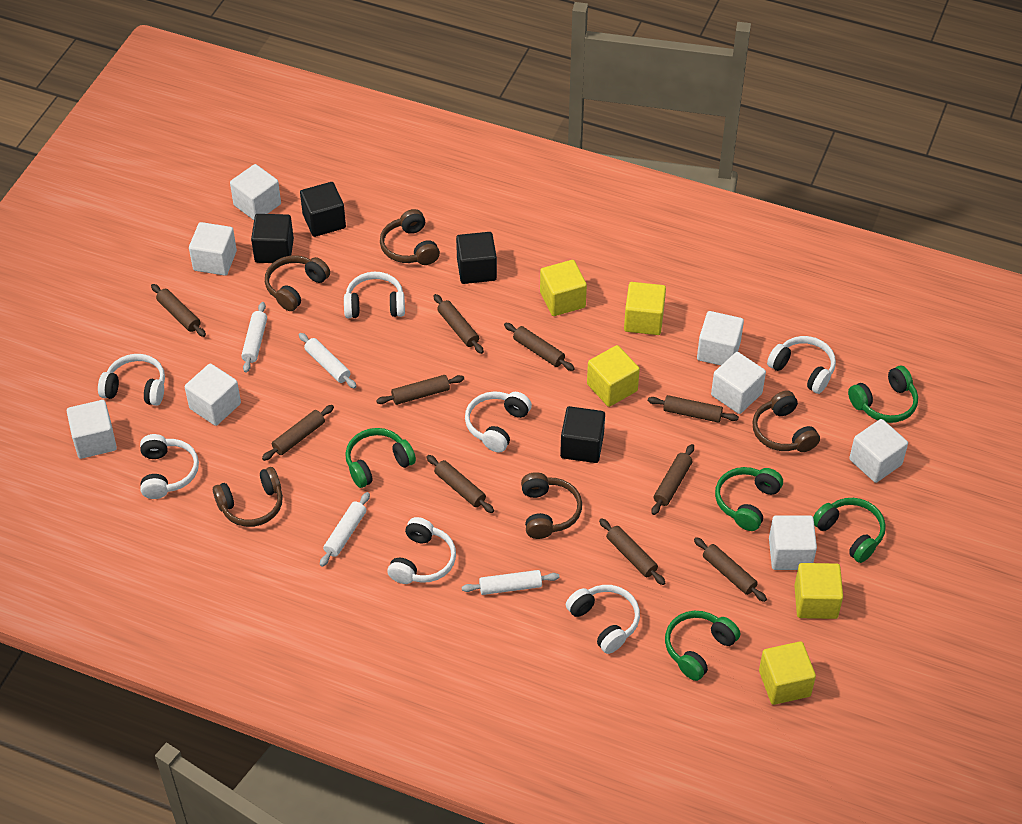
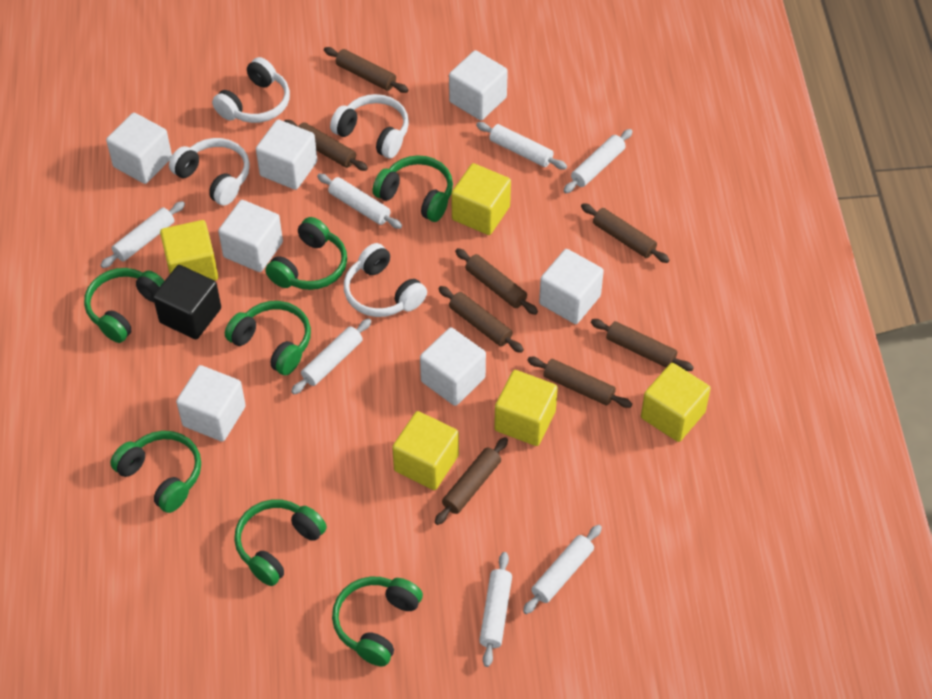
black cube: 4 -> 1
brown headphones: 5 -> 0
brown rolling pin: 10 -> 8
green headphones: 5 -> 7
white cube: 8 -> 7
white headphones: 7 -> 4
white rolling pin: 4 -> 7

